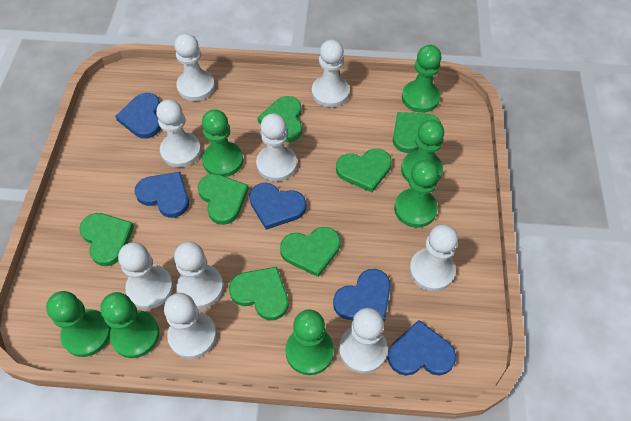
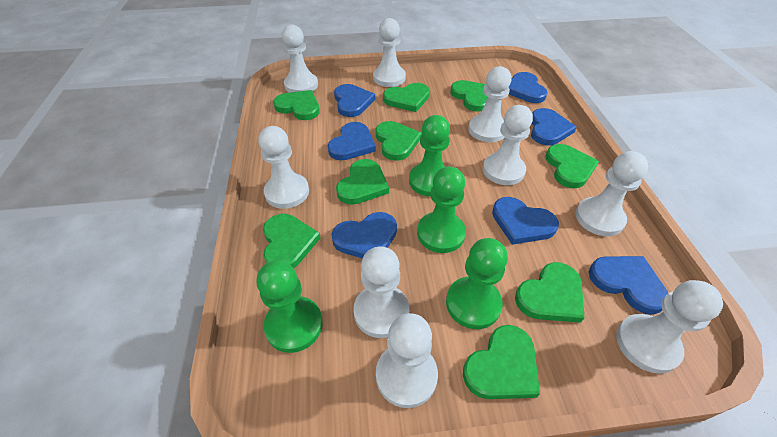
blue heart: 5 -> 7
green heart: 7 -> 9
green pawn: 7 -> 4

